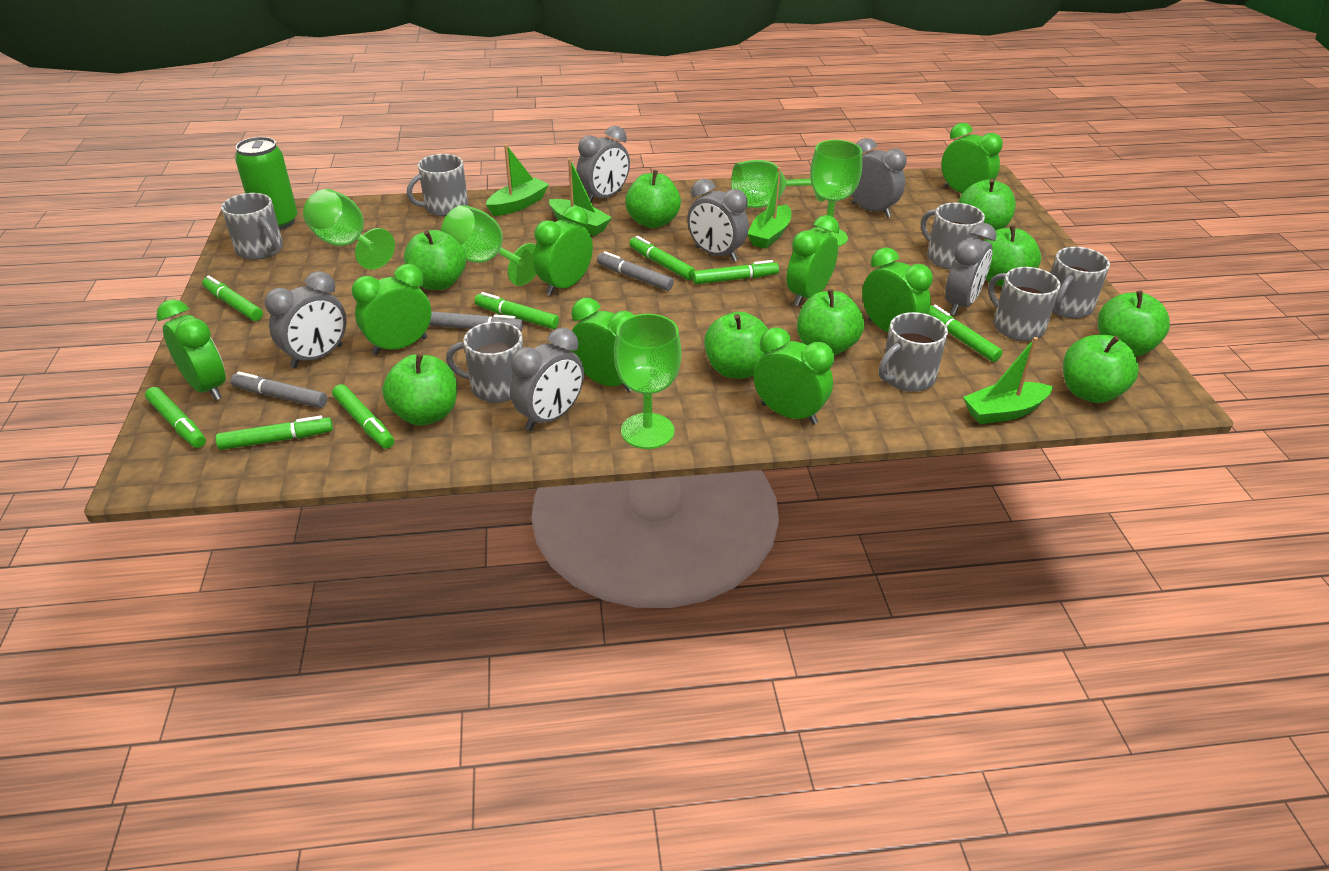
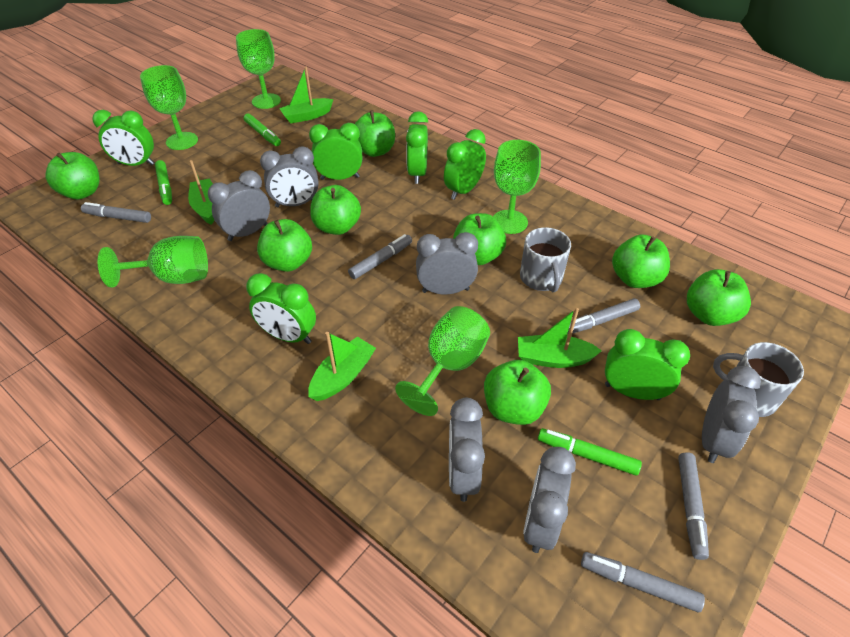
green apple: 9 -> 8
green can: 1 -> 0
green clock: 8 -> 6
green marker: 8 -> 3
grey marker: 3 -> 5
grey mug: 7 -> 2

